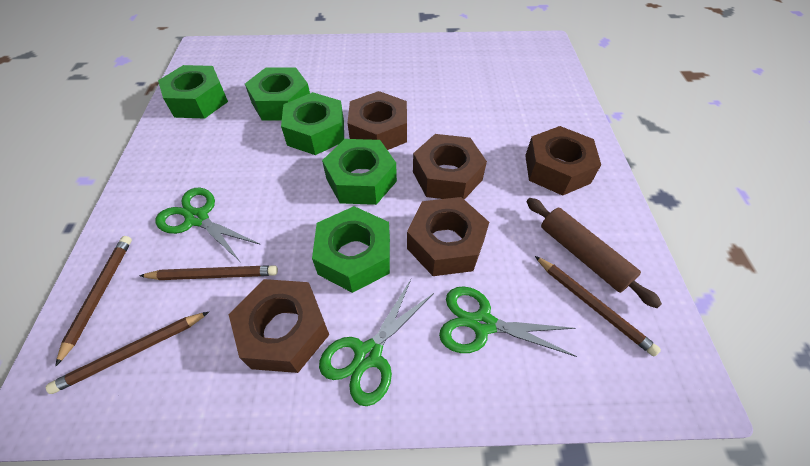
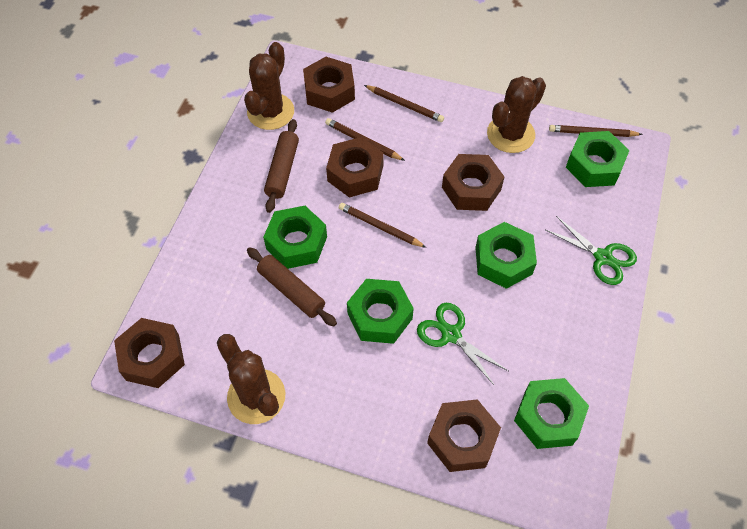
brown cactus: 0 -> 3
brown rolling pin: 1 -> 2
green scissors: 3 -> 2

